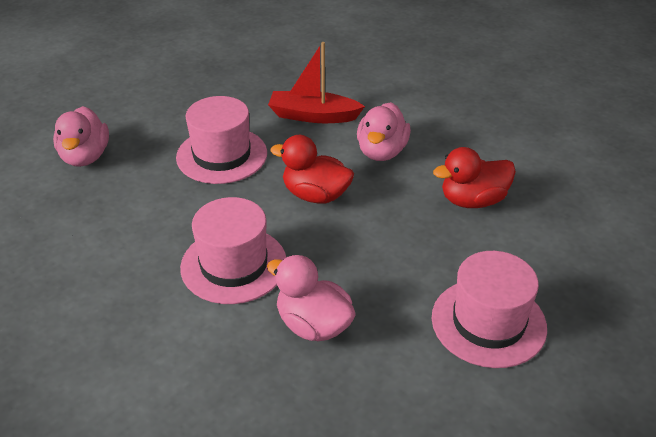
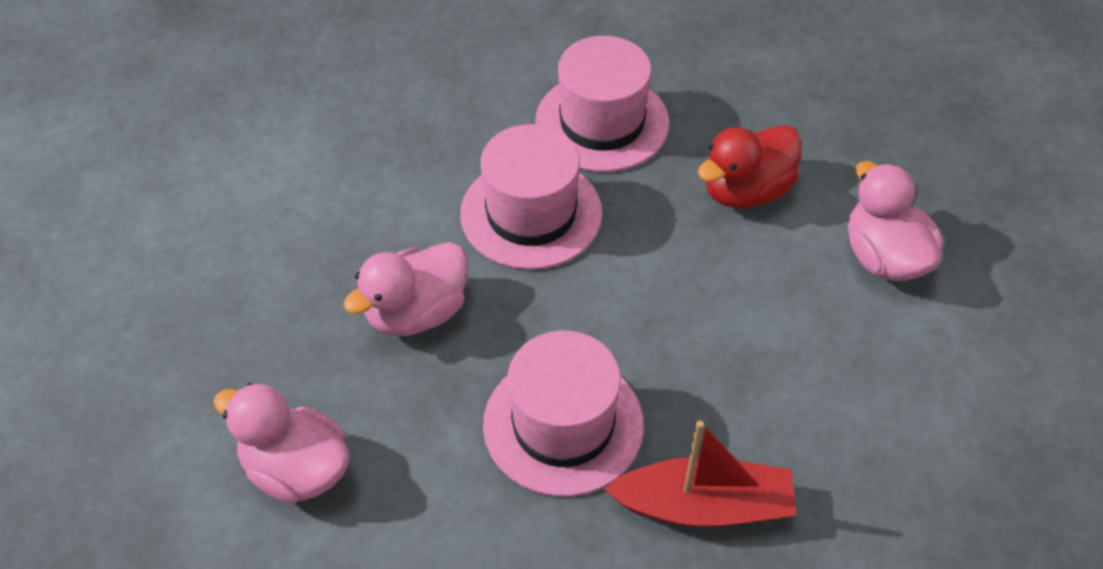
red duck: 2 -> 1

